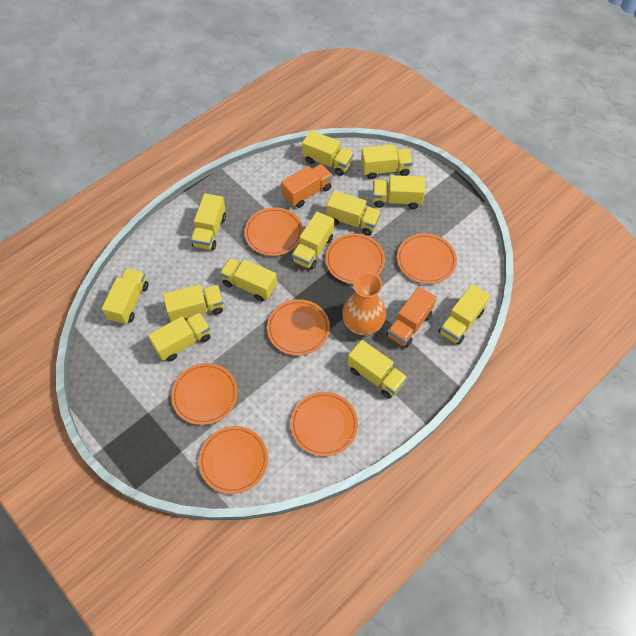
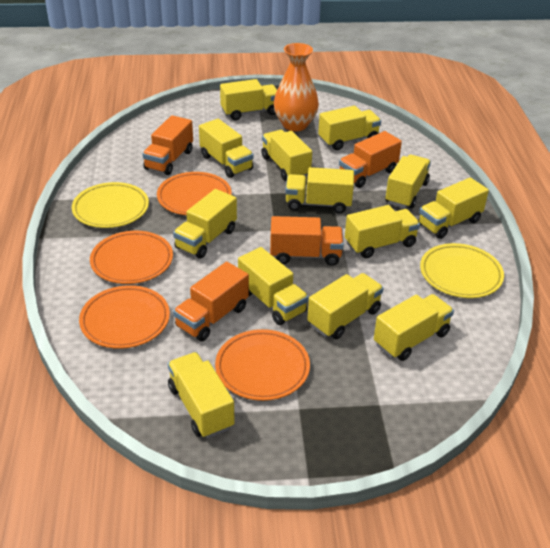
orange plate: 7 -> 4
orange truck: 2 -> 4
yellow plate: 0 -> 2
yellow truck: 12 -> 13

